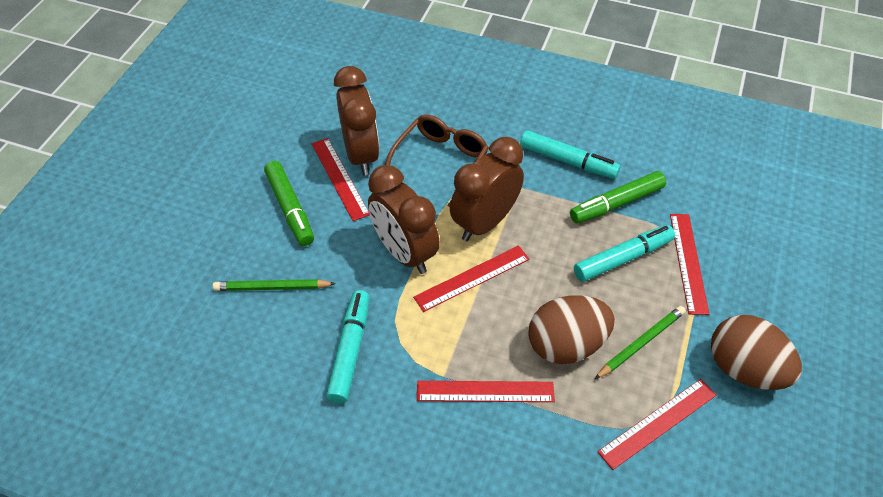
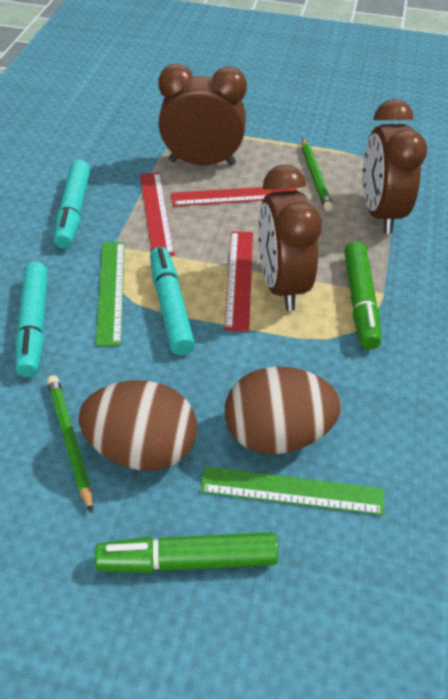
brown glasses: 1 -> 0
green ruler: 0 -> 2
red ruler: 5 -> 3

